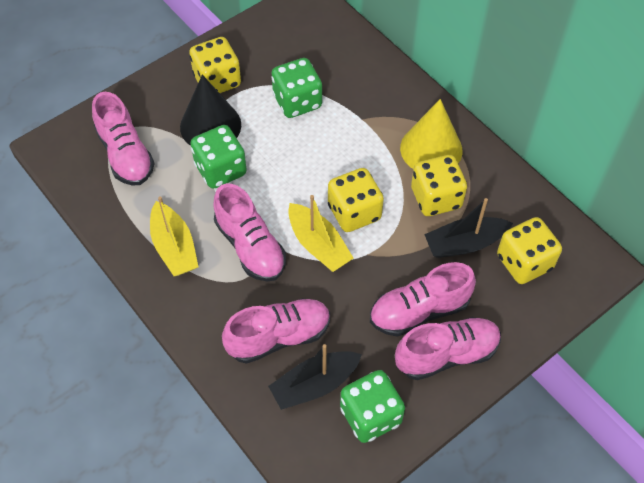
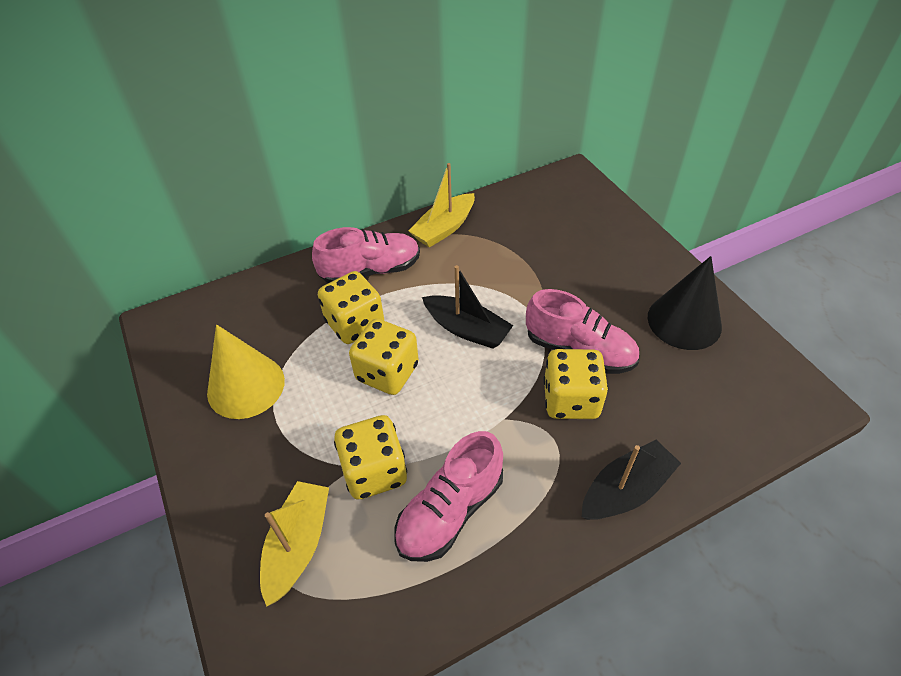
green dice: 3 -> 0
pink shoe: 5 -> 3

